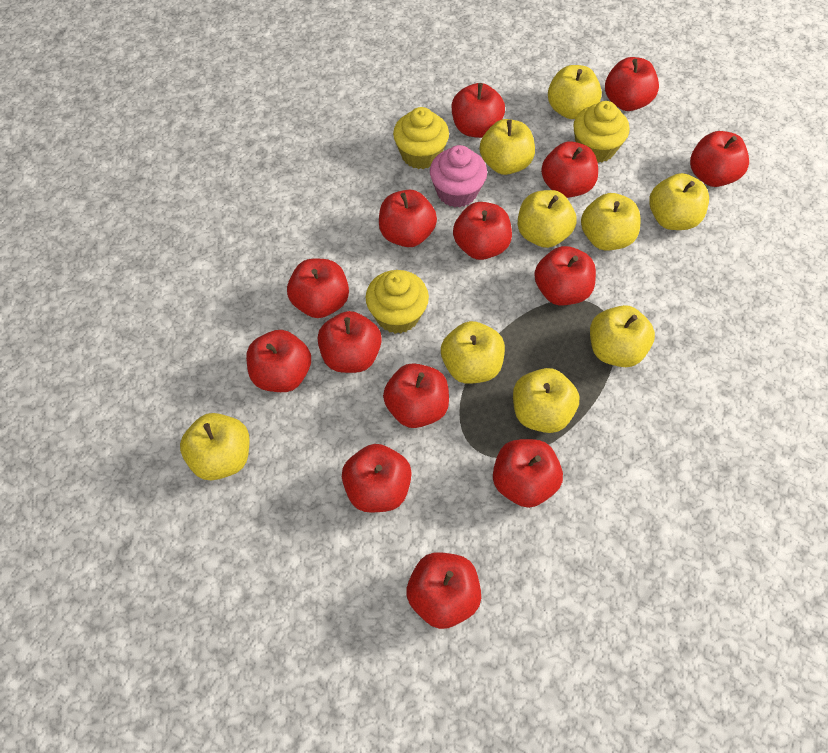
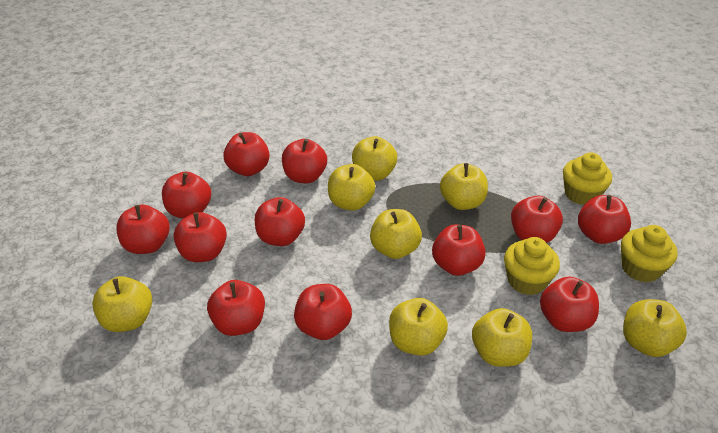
pink cupcake: 1 -> 0
red apple: 14 -> 12
yellow apple: 9 -> 8

